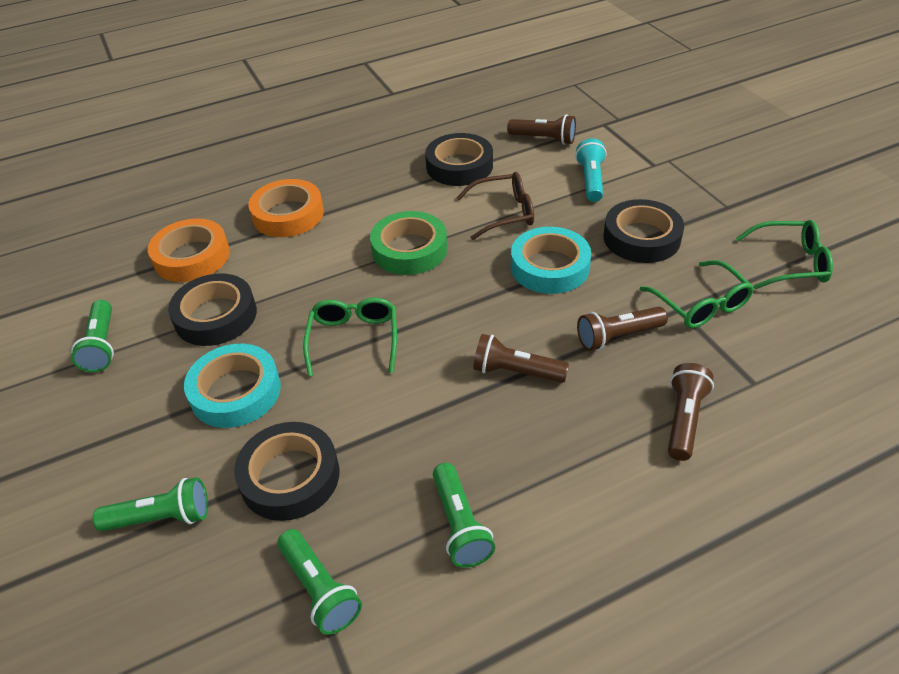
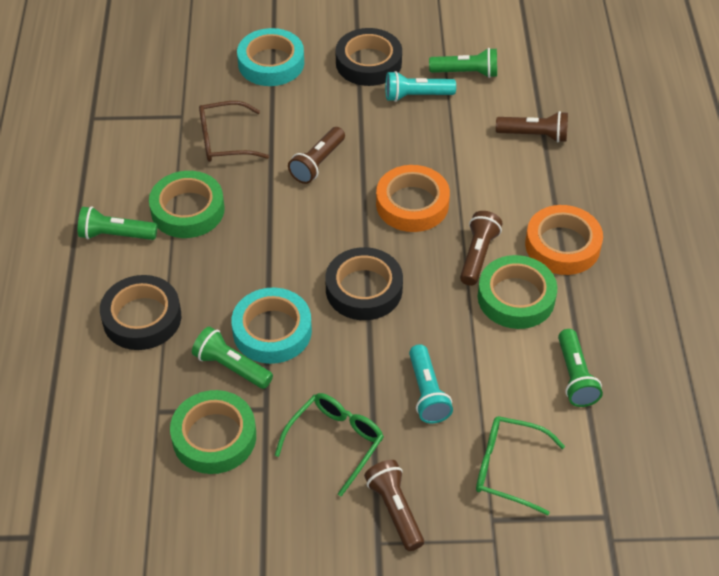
black tape: 4 -> 3
green glasses: 3 -> 2
green tape: 1 -> 3
turquoise flashlight: 1 -> 2

